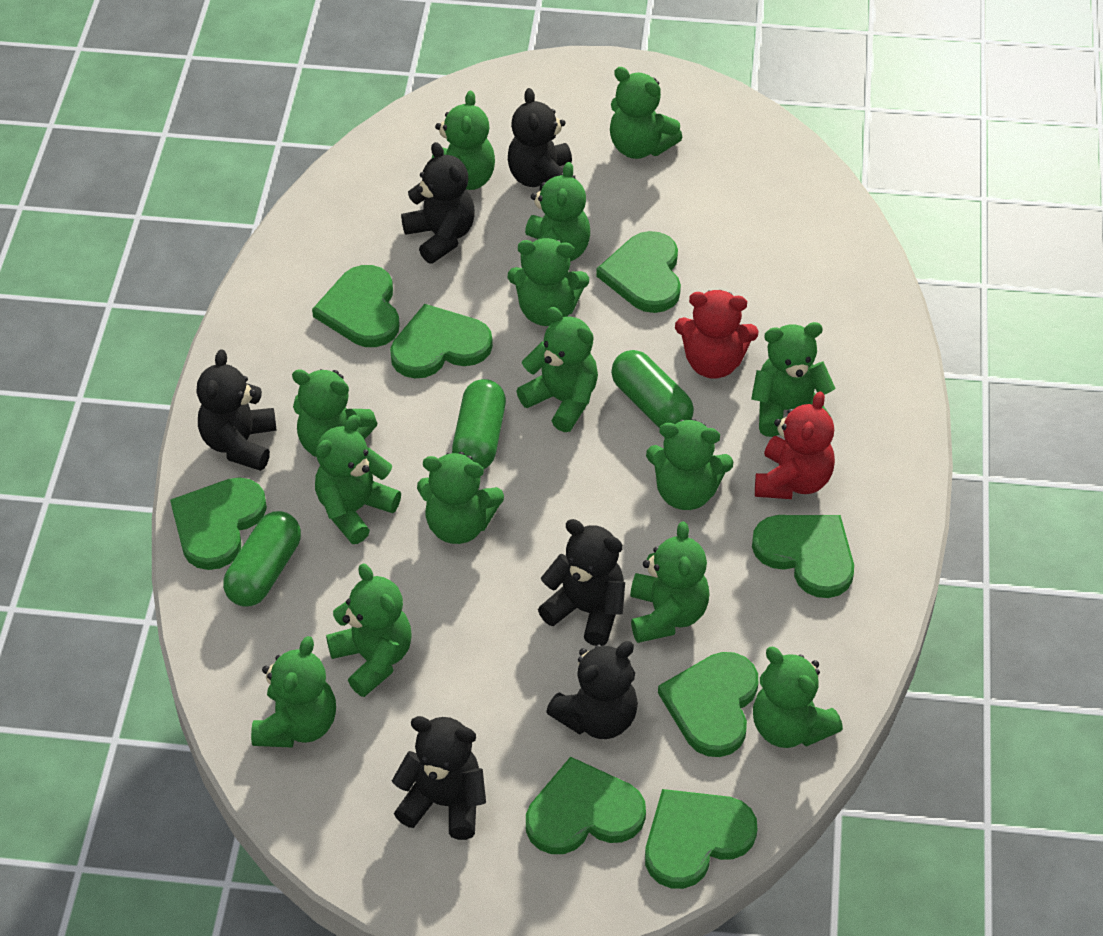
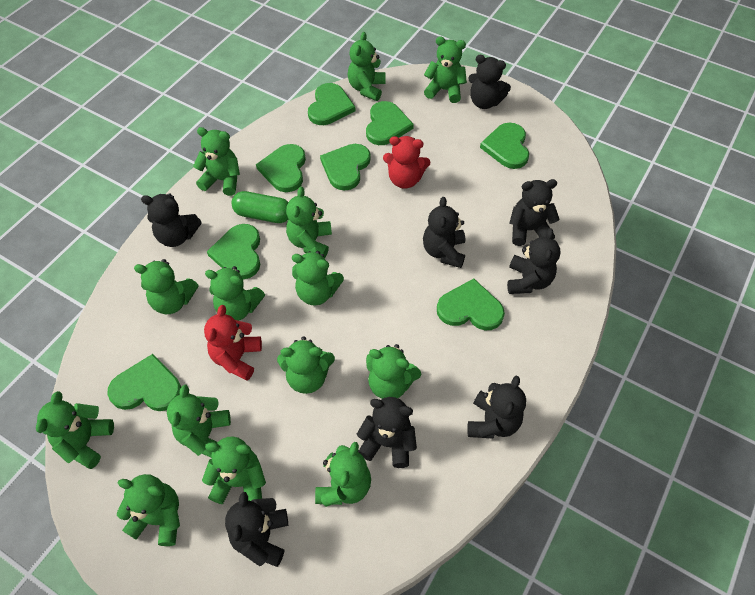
black teddy bear: 6 -> 8
green capsule: 3 -> 1

